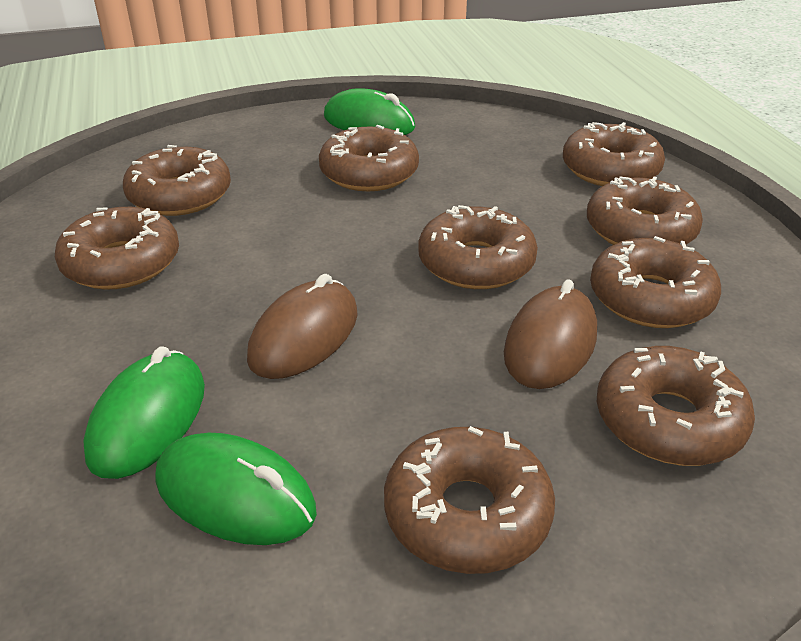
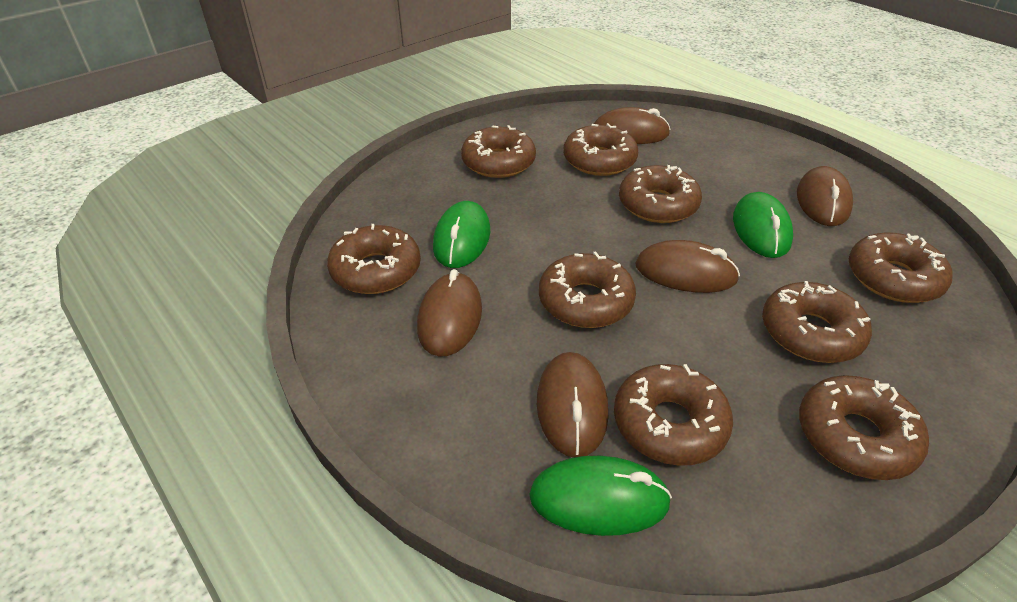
brown mouse: 2 -> 5

